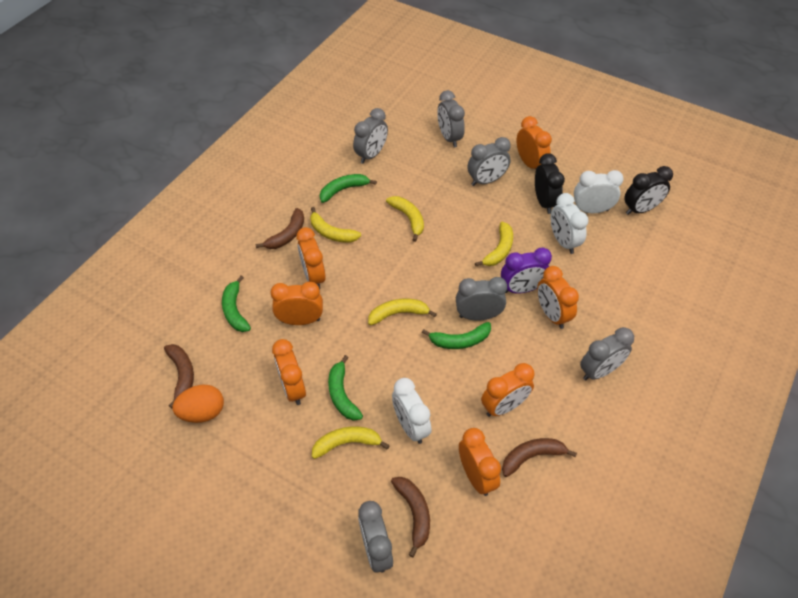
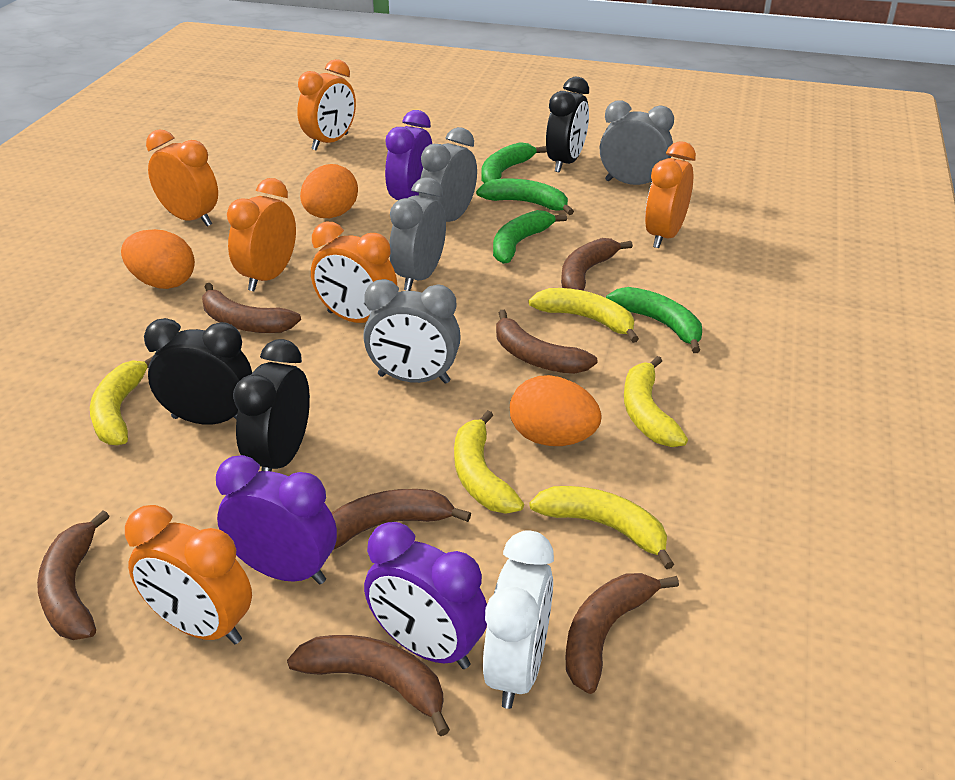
black clock: 2 -> 3
brown banana: 4 -> 7
grey clock: 6 -> 4
orange clock: 7 -> 6
orange egg: 1 -> 3
purple clock: 1 -> 3
white clock: 3 -> 1

